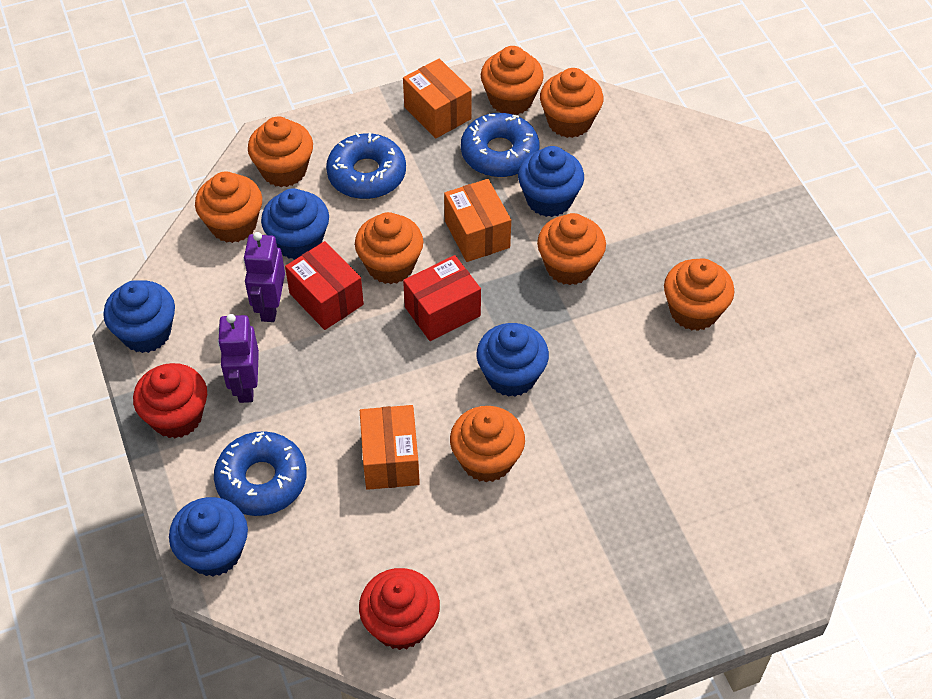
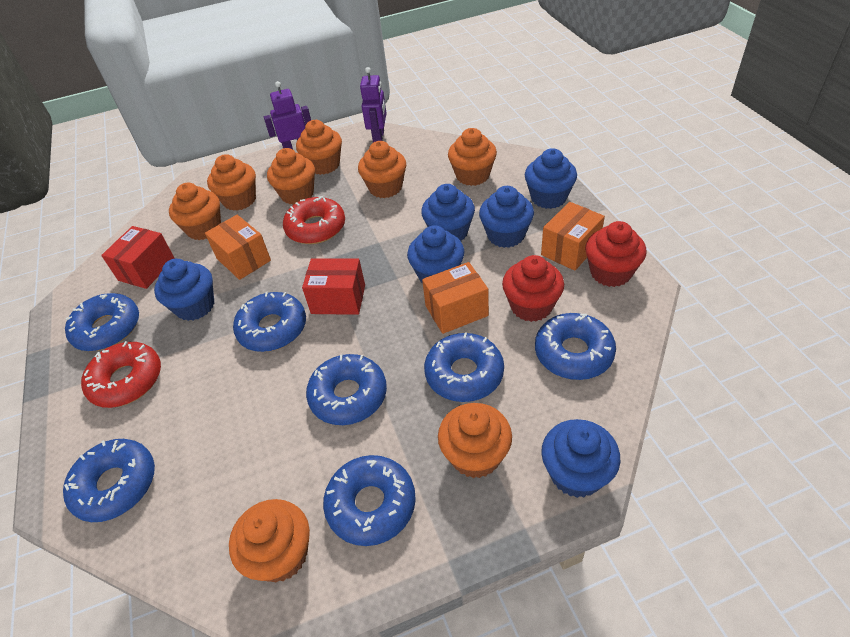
blue cupcake: 5 -> 6
blue donut: 3 -> 7
red donut: 0 -> 2

